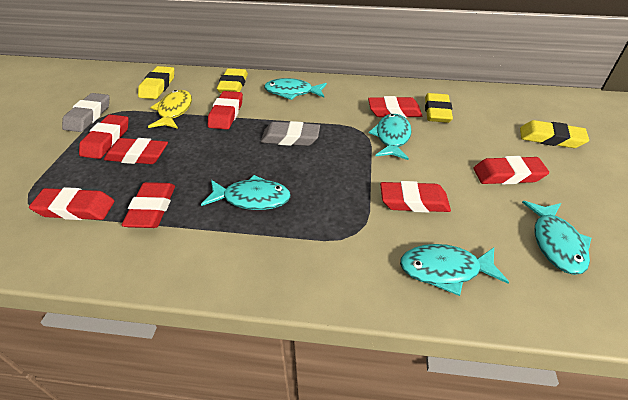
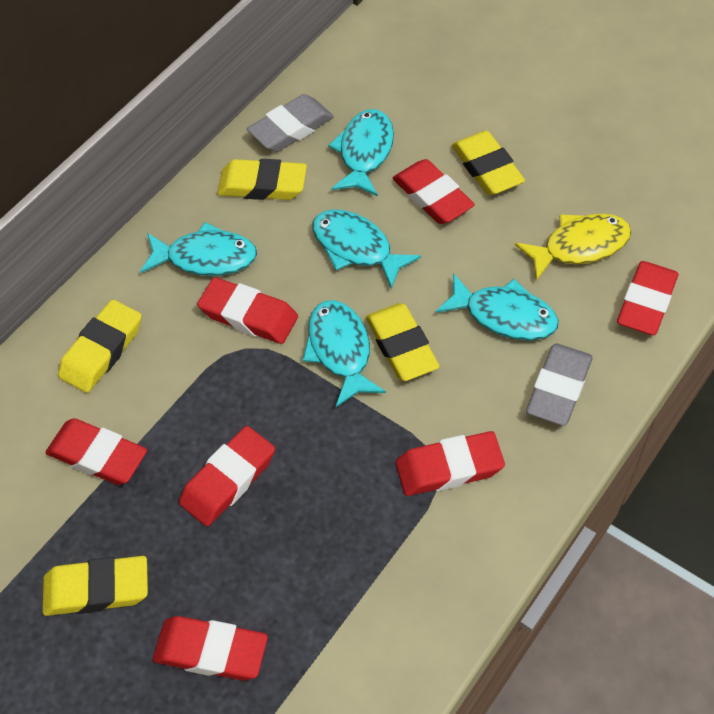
red eraser: 8 -> 7
yellow eraser: 4 -> 5

